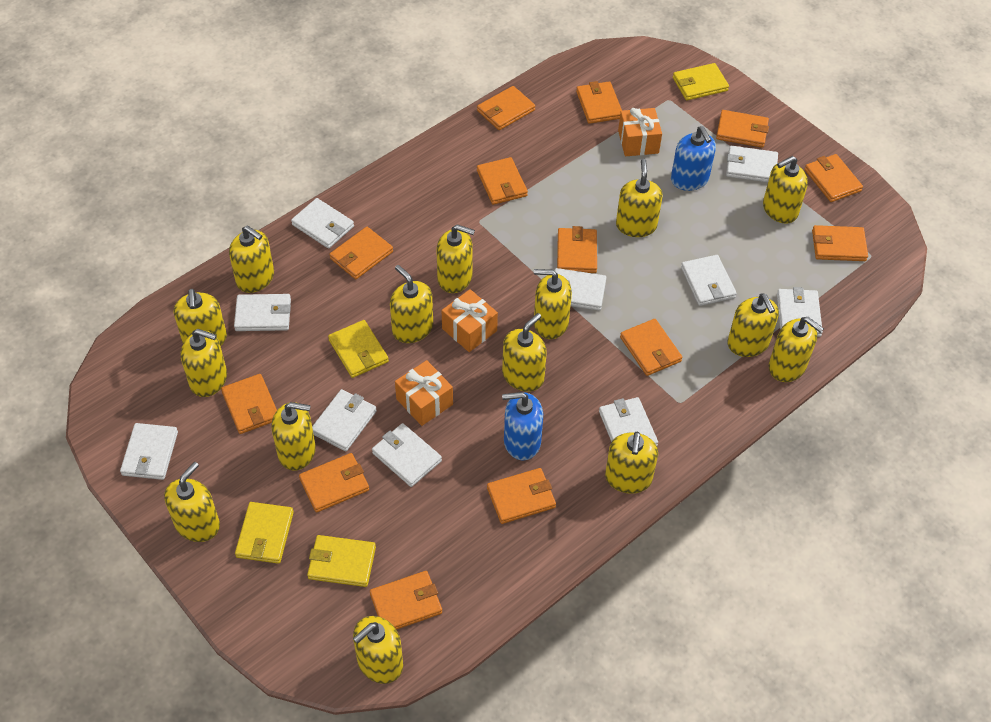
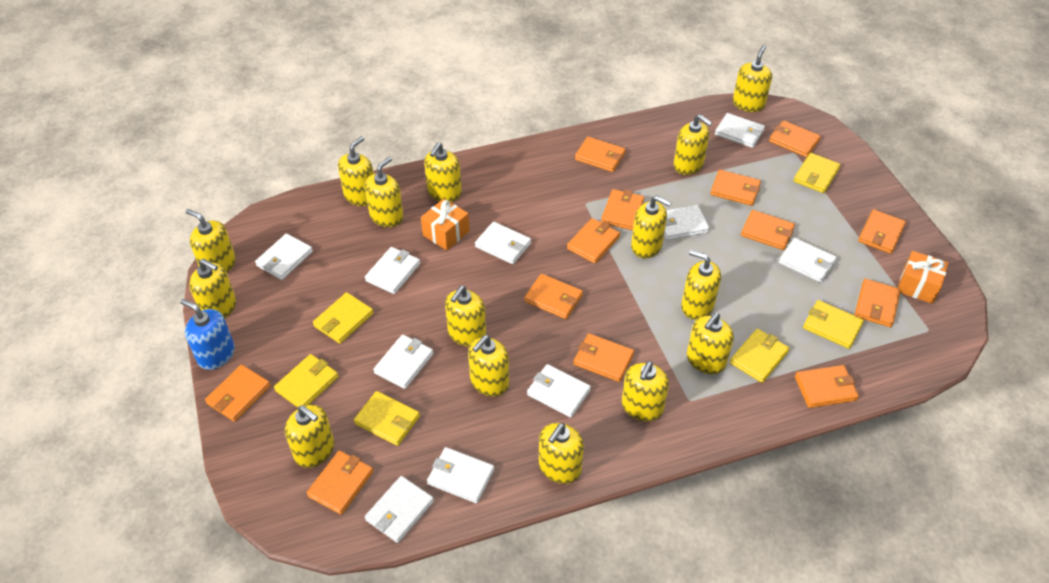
blue soap dispenser: 2 -> 1
orange gift: 3 -> 2
yellow wallet: 4 -> 6

